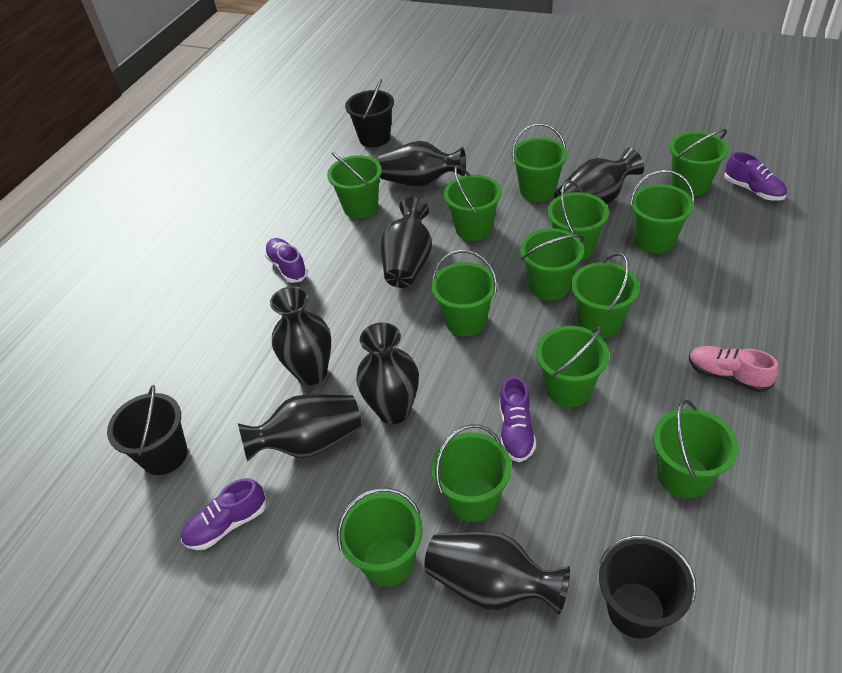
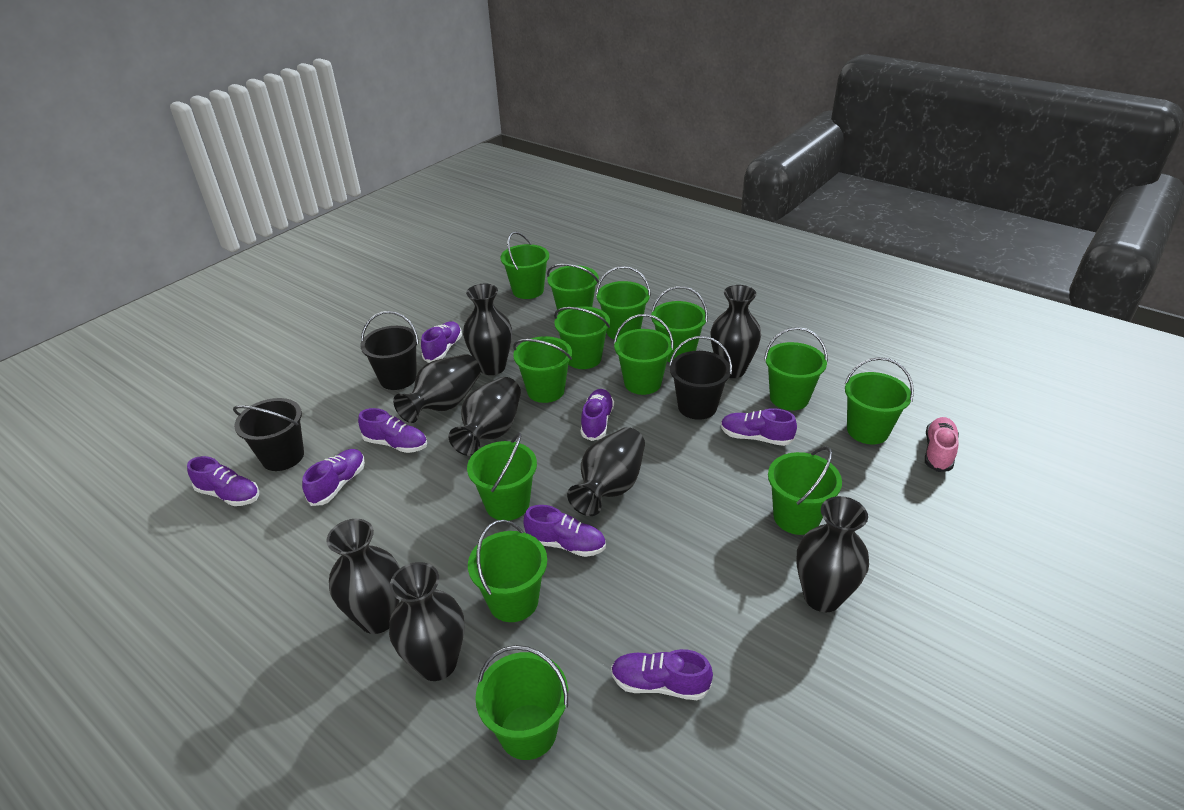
black vase: 7 -> 8
purple shoe: 4 -> 8

